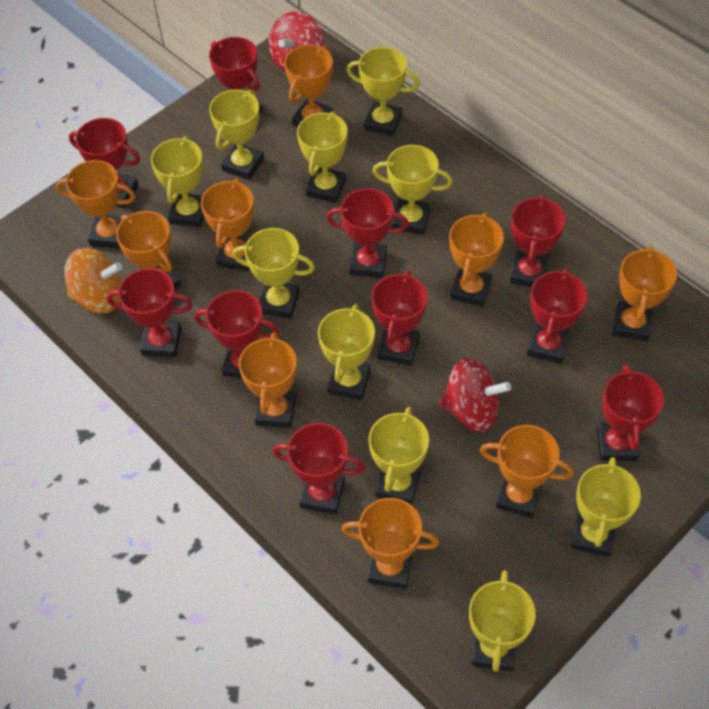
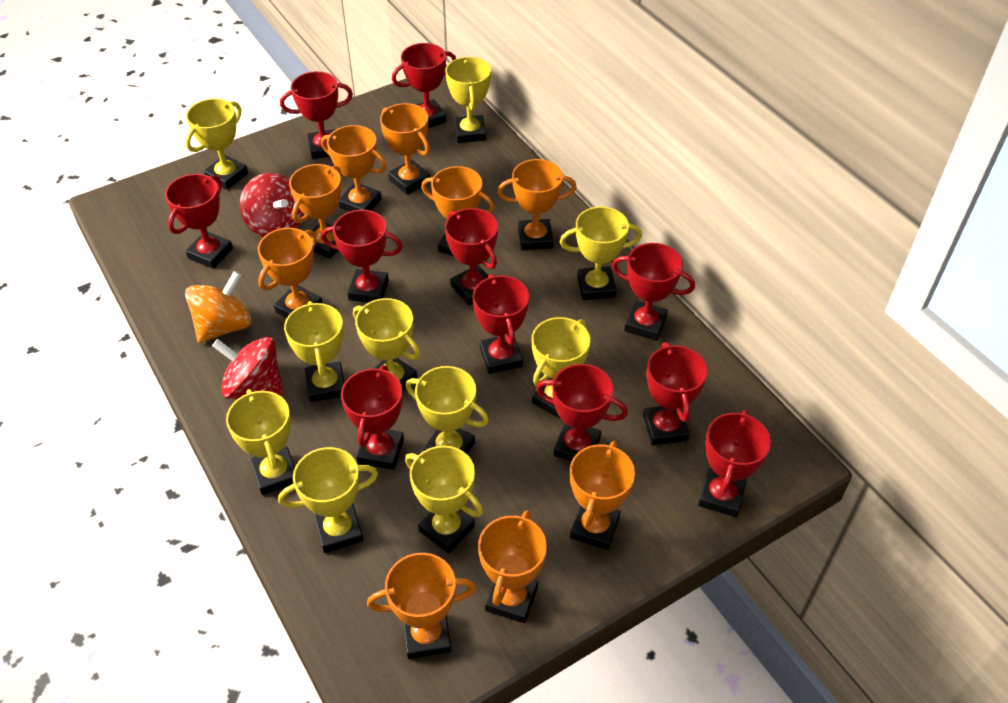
red trophy: 10 -> 11

